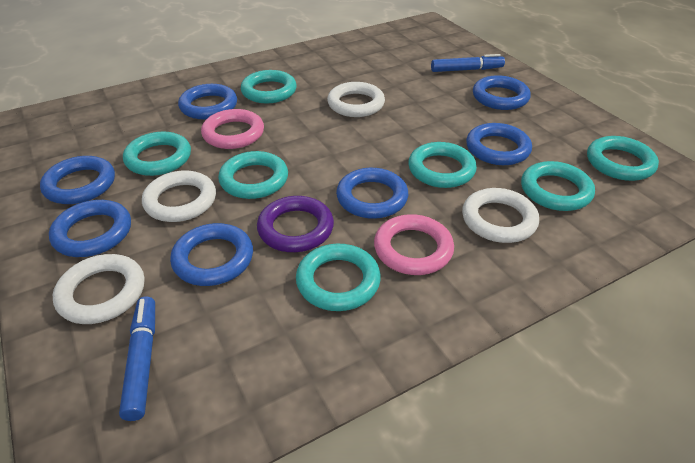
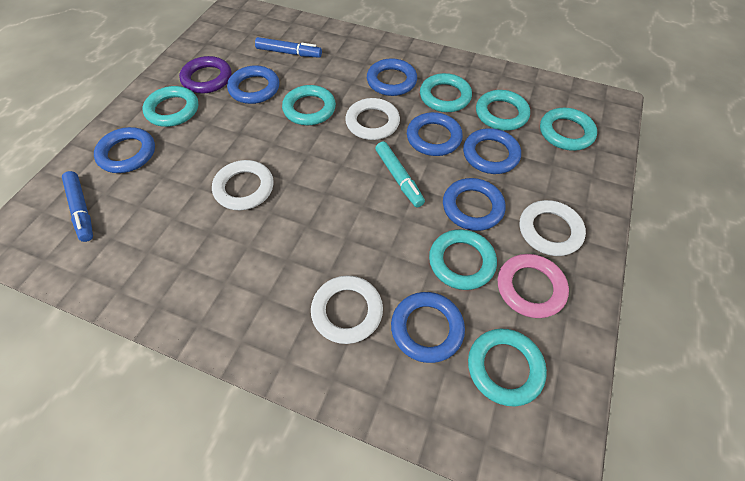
pink ring: 2 -> 1
turquoise marker: 0 -> 1

